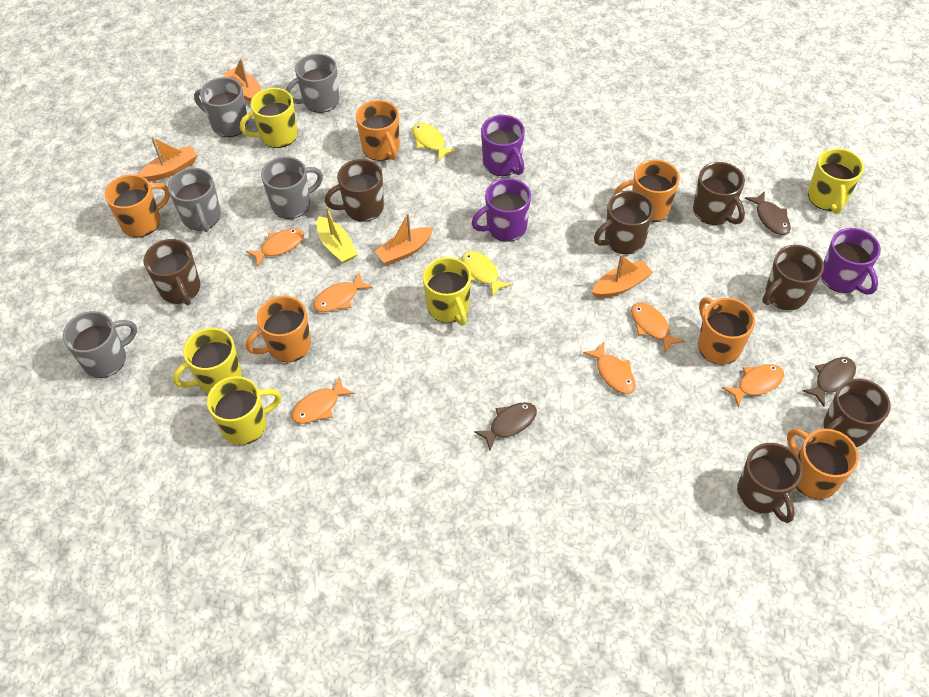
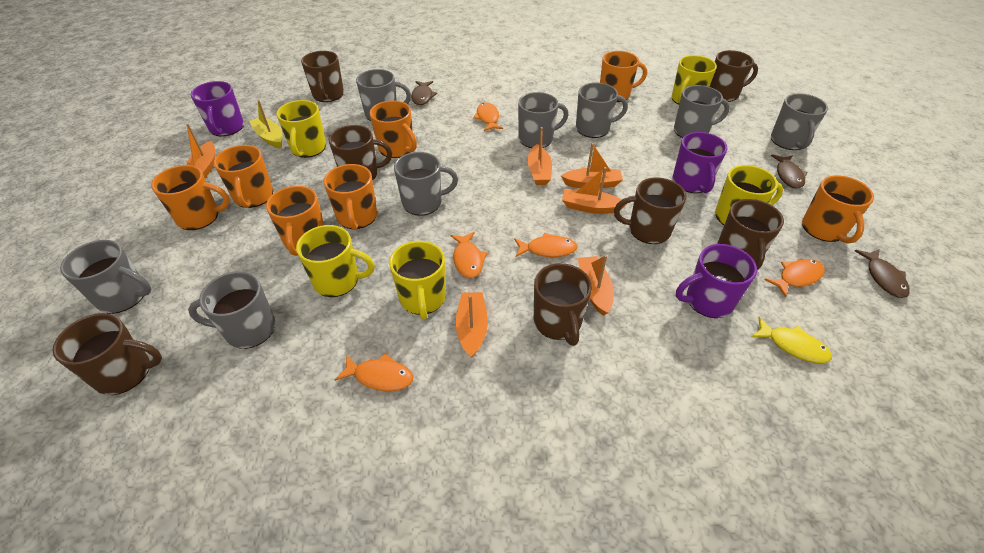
grey mug: 5 -> 8
orange boat: 4 -> 6
orange fish: 6 -> 5
orange mug: 6 -> 7
yellow fish: 2 -> 1

